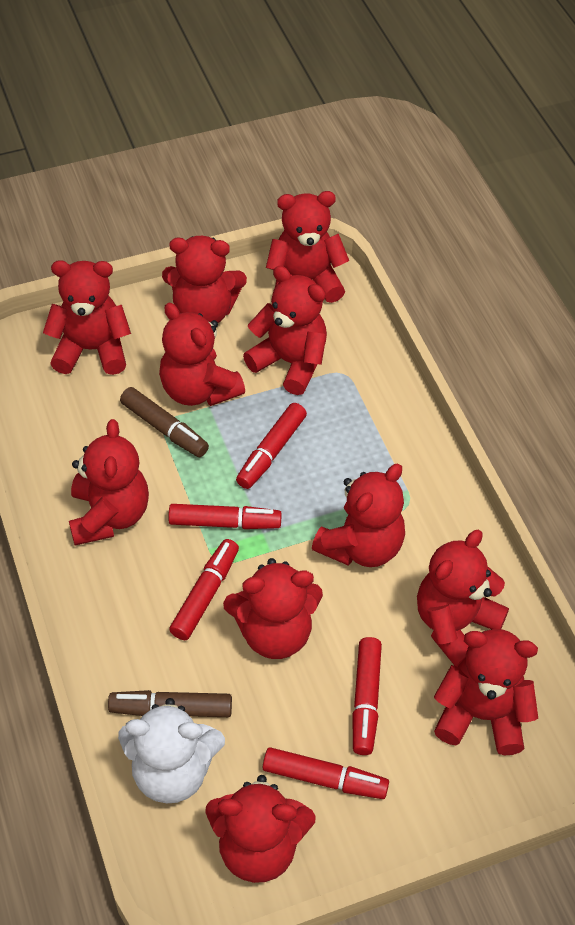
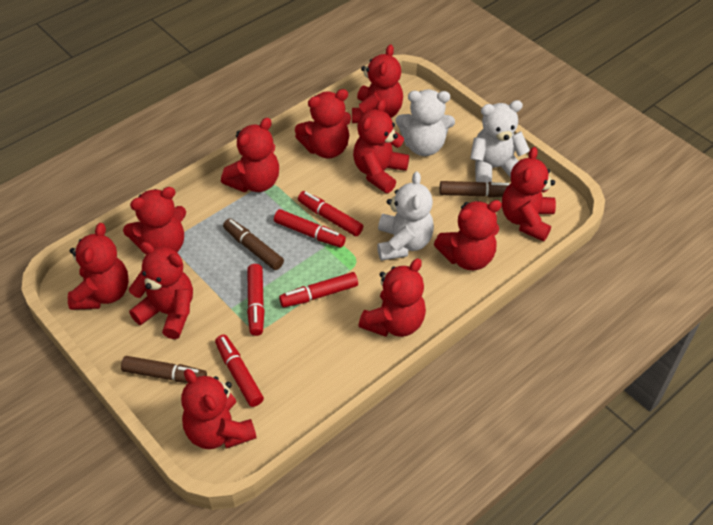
brown marker: 2 -> 3
white teddy bear: 1 -> 3

